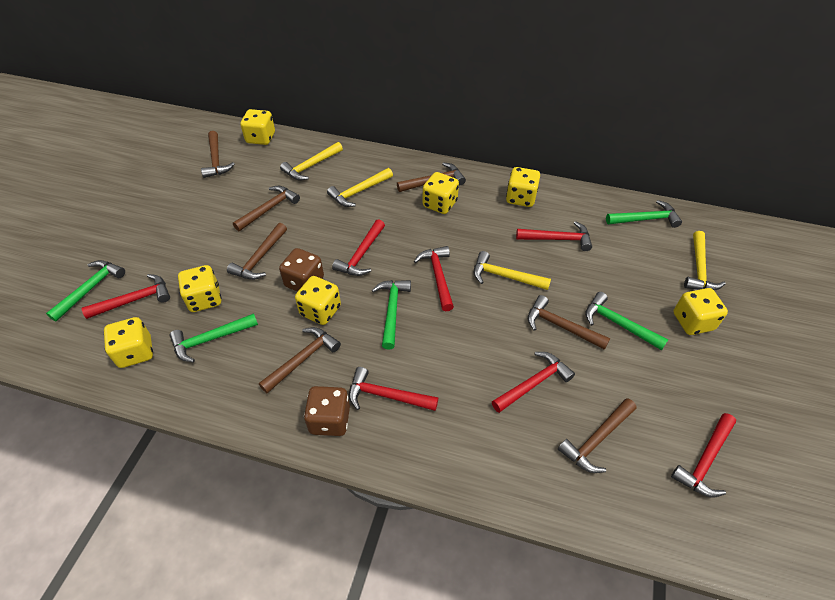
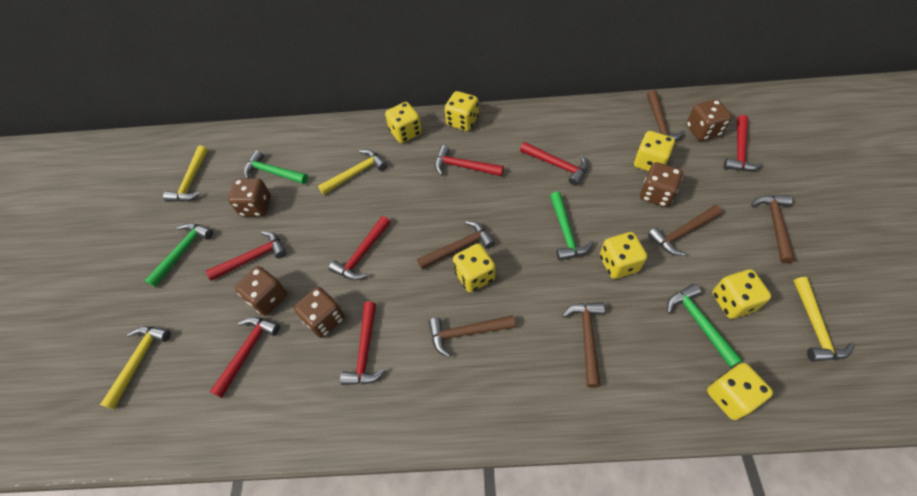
brown dice: 2 -> 5
brown hammer: 7 -> 6
green hammer: 5 -> 4

